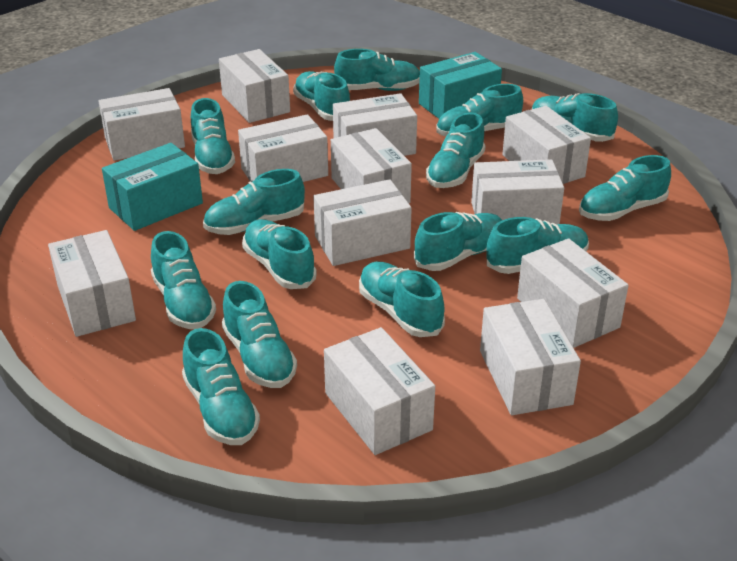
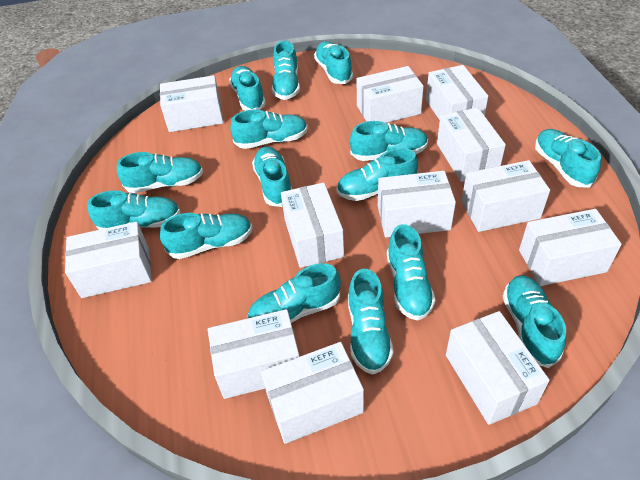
turquoise box: 2 -> 0

